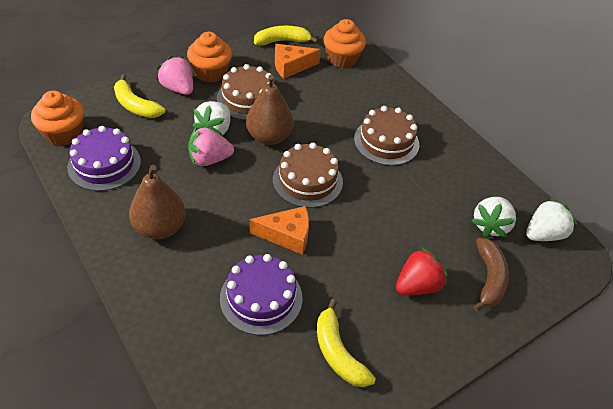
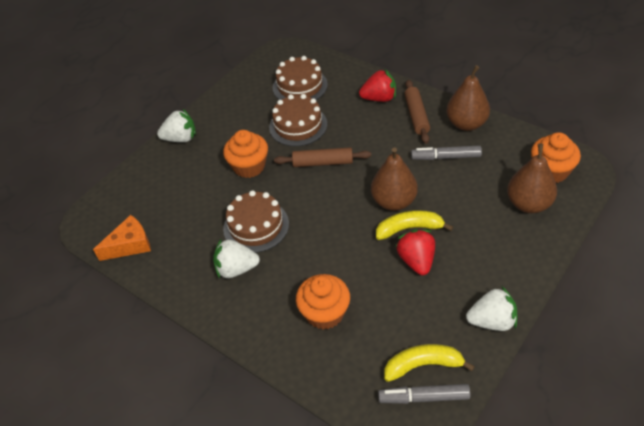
brown banana: 1 -> 0
brown pear: 2 -> 3
brown rolling pin: 0 -> 2
grey marker: 0 -> 2
orange cheese: 2 -> 1
pink strawberry: 2 -> 0
purple cake: 2 -> 0
red strawberry: 1 -> 2
yellow banana: 3 -> 2

